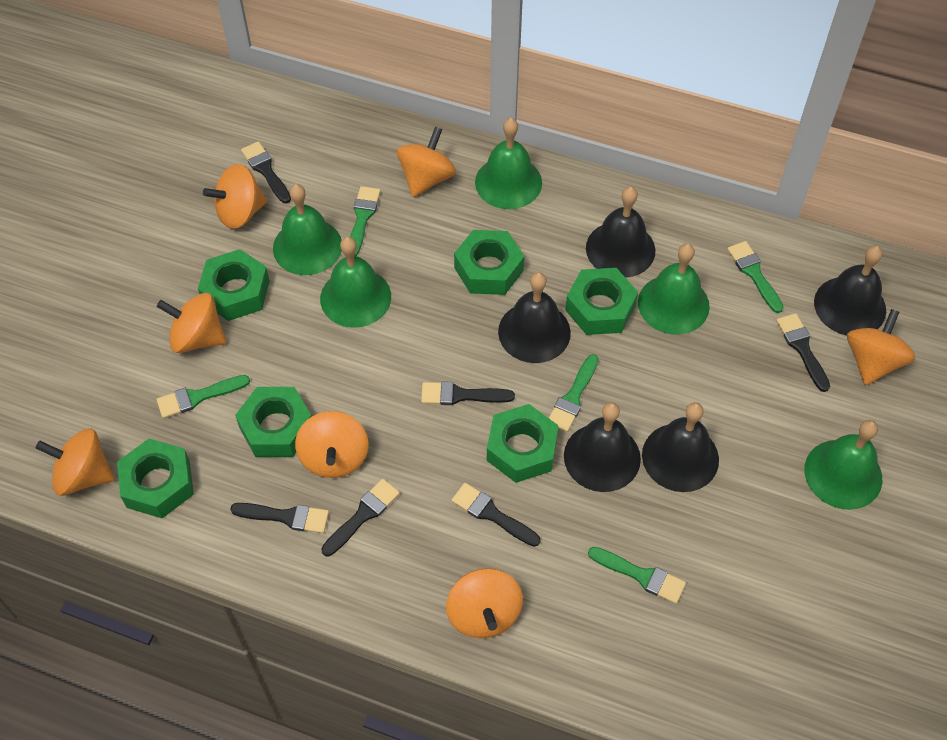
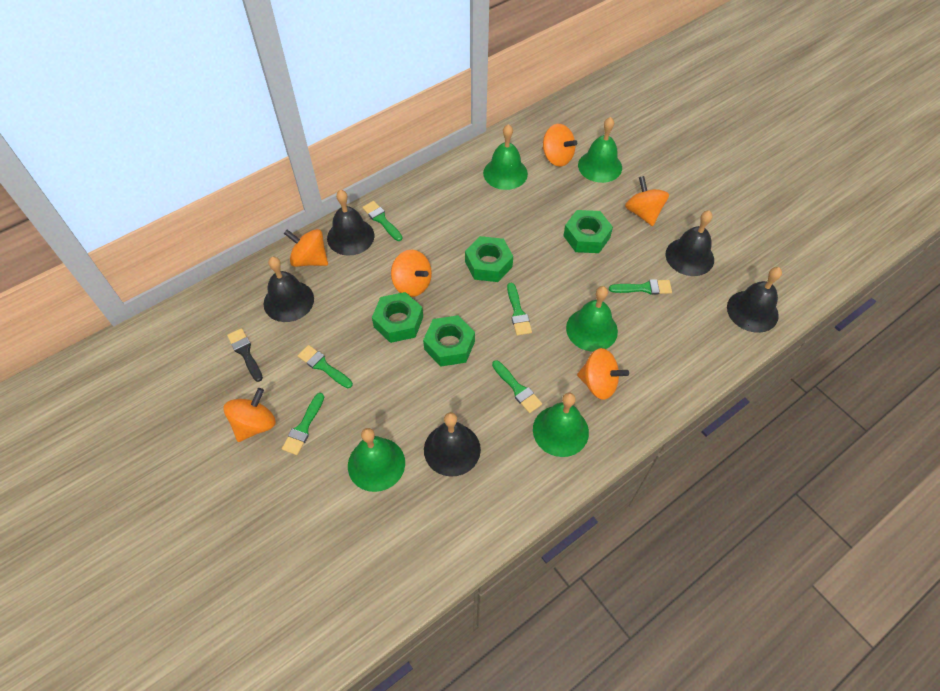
black brush: 6 -> 1
green brush: 5 -> 6
green nut: 6 -> 4
orange spinning top: 7 -> 6

